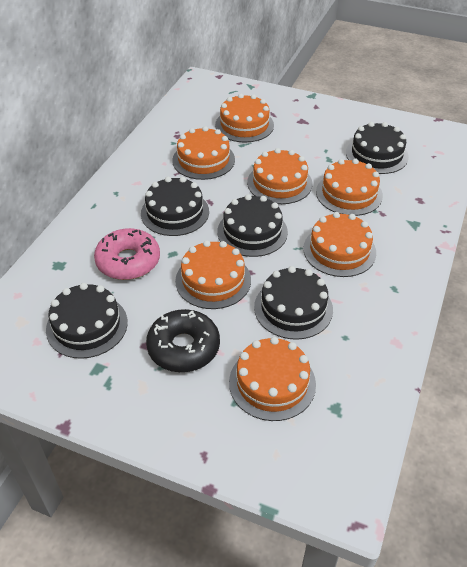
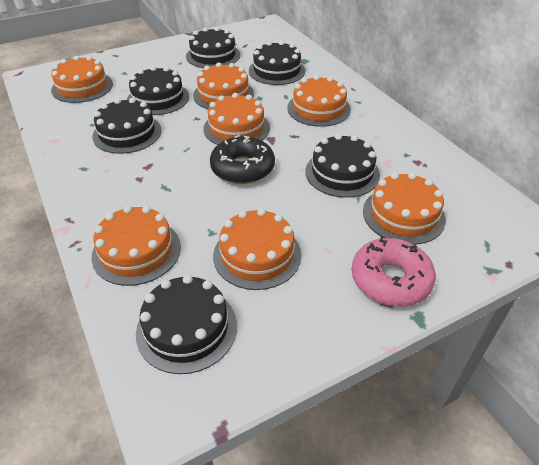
black cake: 5 -> 6

